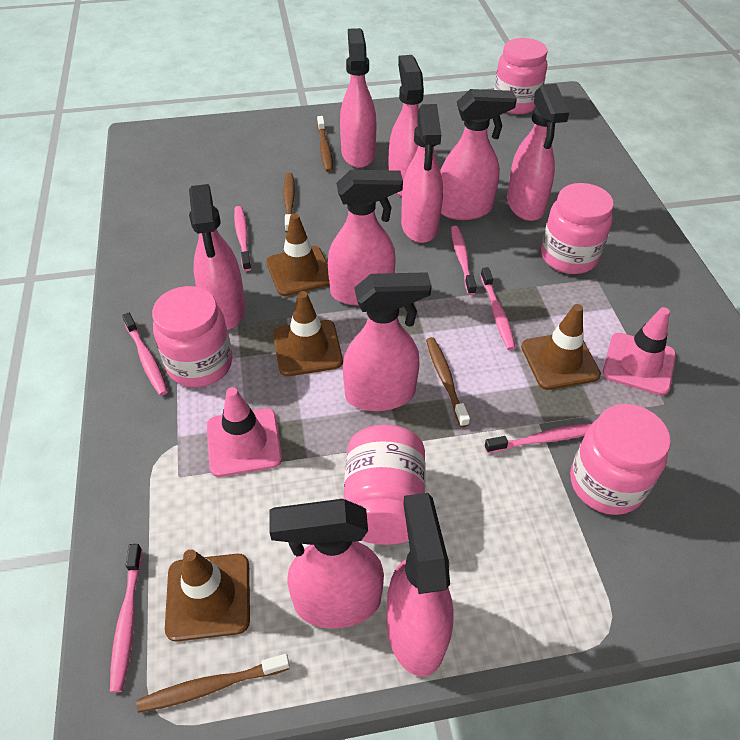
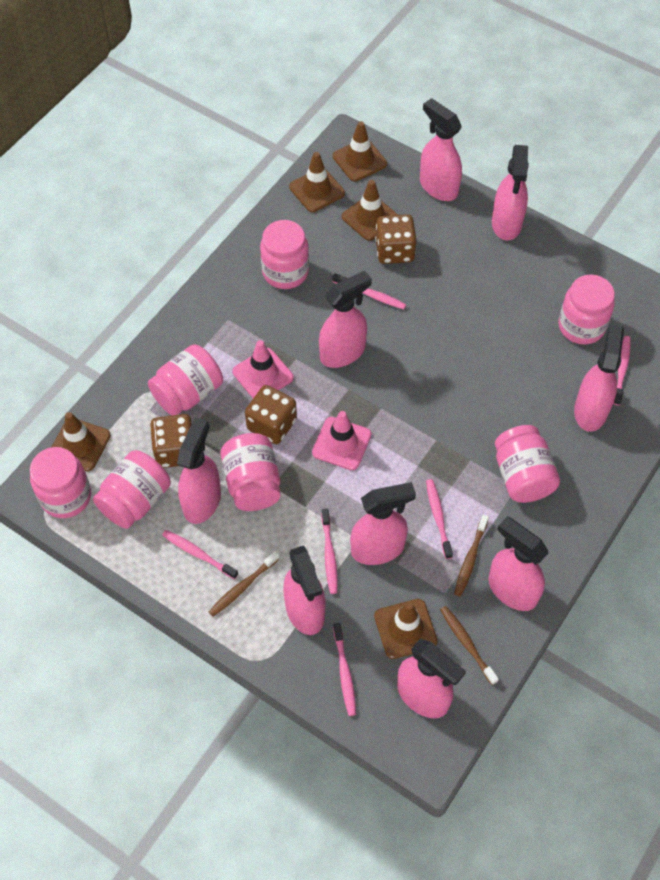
brown dice: 0 -> 3
brown toothbrush: 4 -> 3
brown traffic cone: 4 -> 5
pink jar: 5 -> 7
pink spray bottle: 10 -> 9

